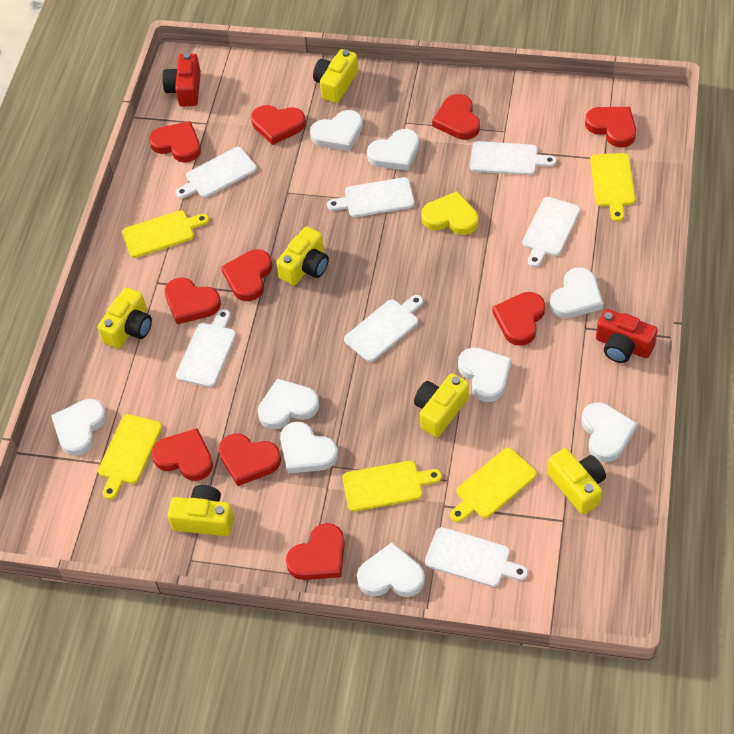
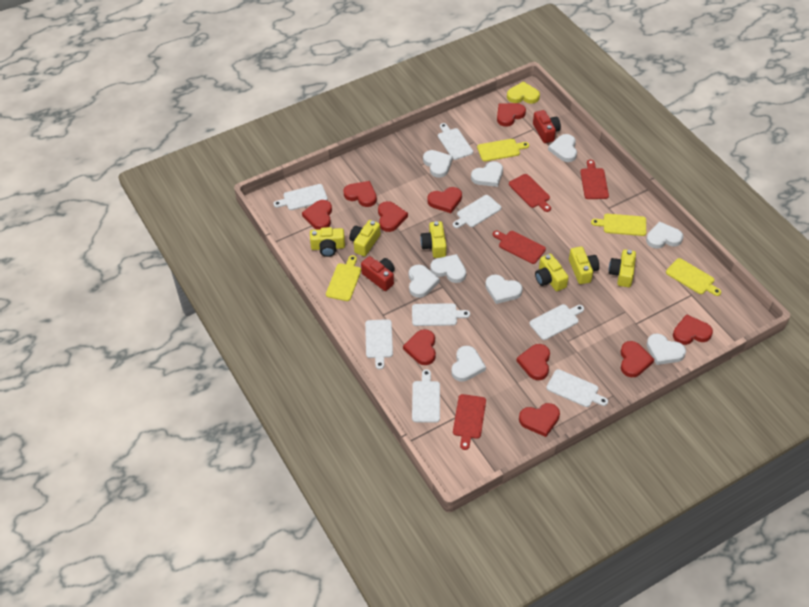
red cutting board: 0 -> 4
white cutting board: 7 -> 8
yellow cutting board: 5 -> 4

